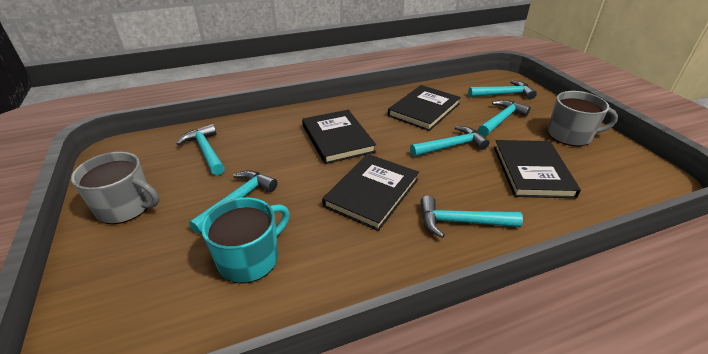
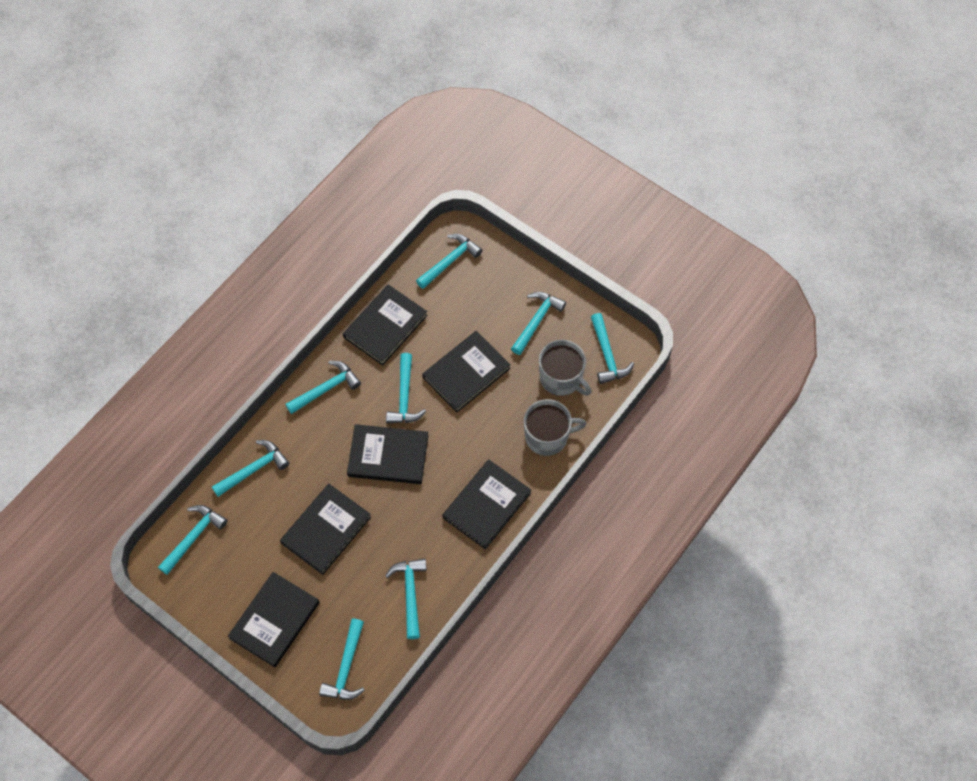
black book: 4 -> 6
turquoise hammer: 6 -> 9
turquoise mug: 1 -> 0

